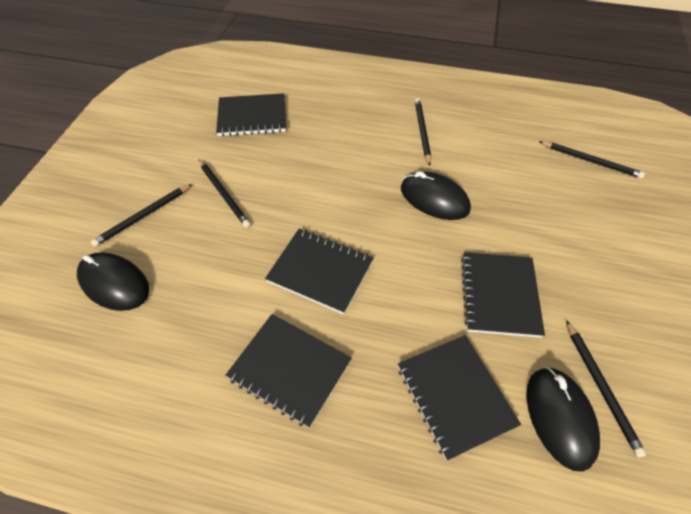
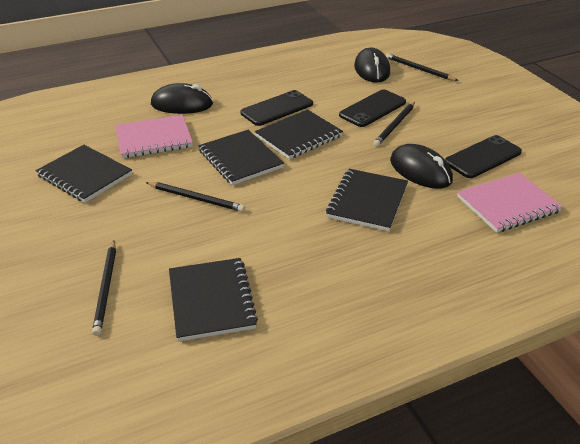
black pencil: 5 -> 4
black phone: 0 -> 3
pink notebook: 0 -> 2

